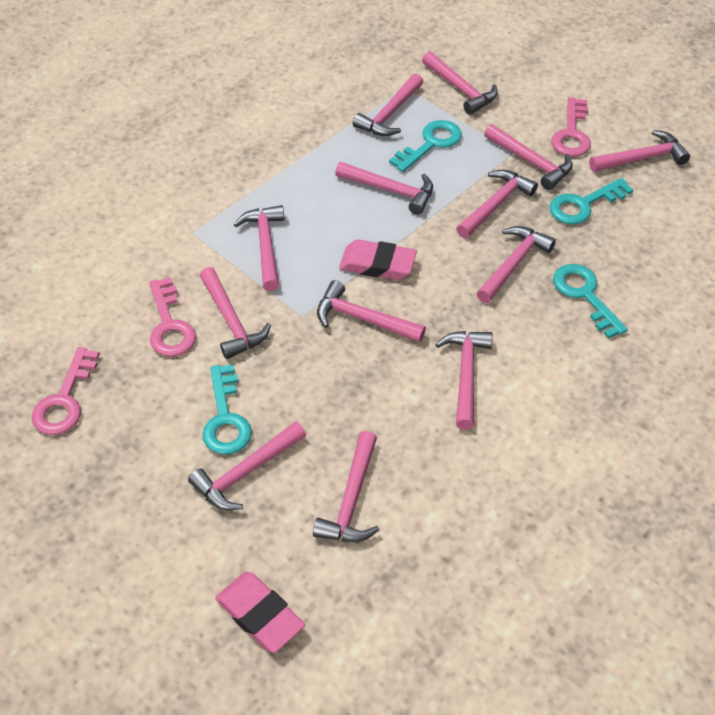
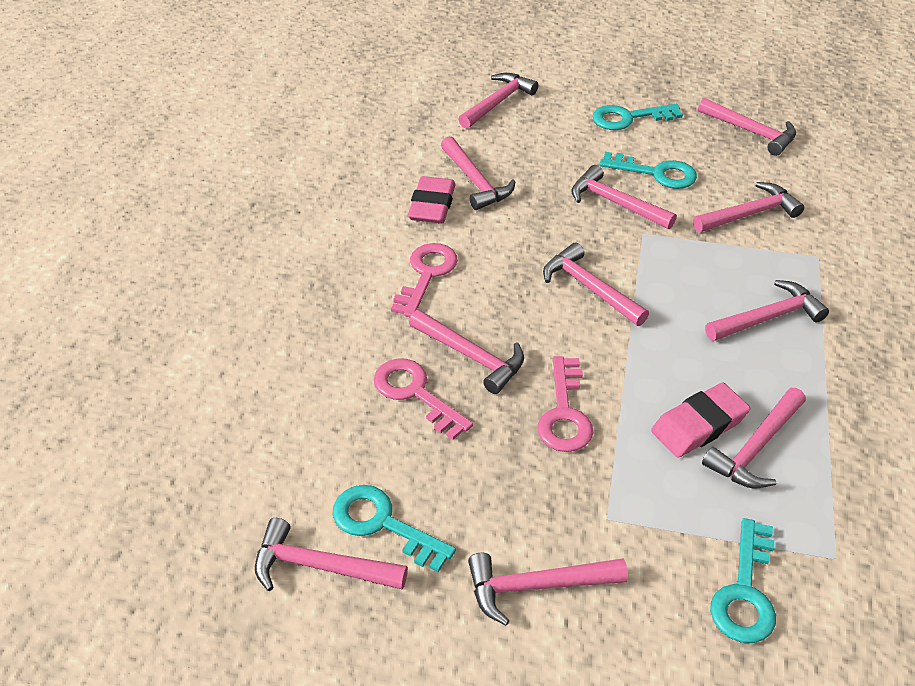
pink hammer: 13 -> 11

